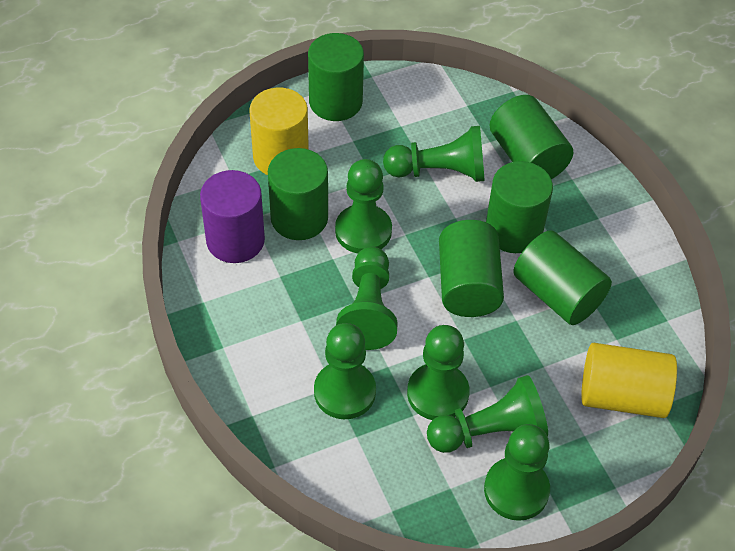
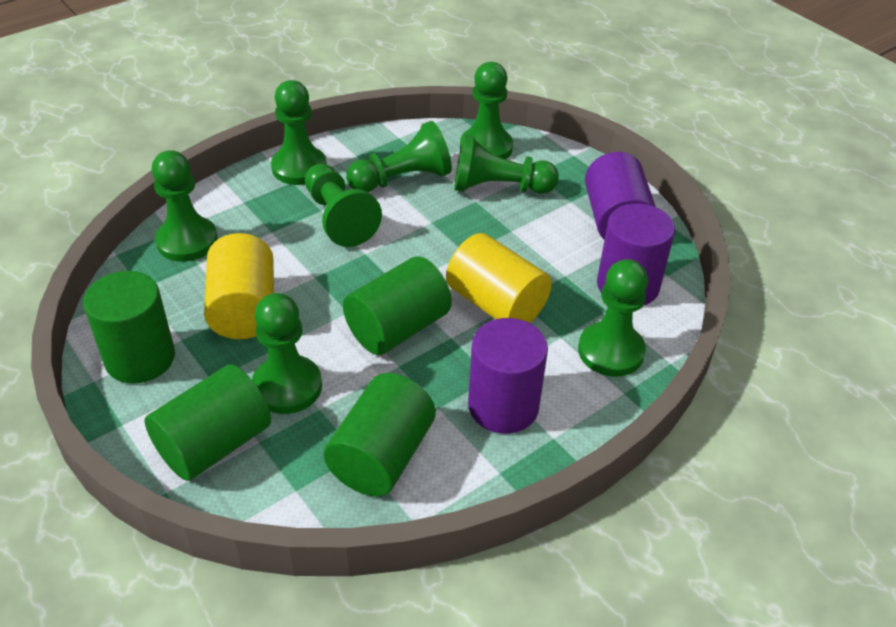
green cylinder: 6 -> 4
green pawn: 7 -> 8
purple cylinder: 1 -> 3

